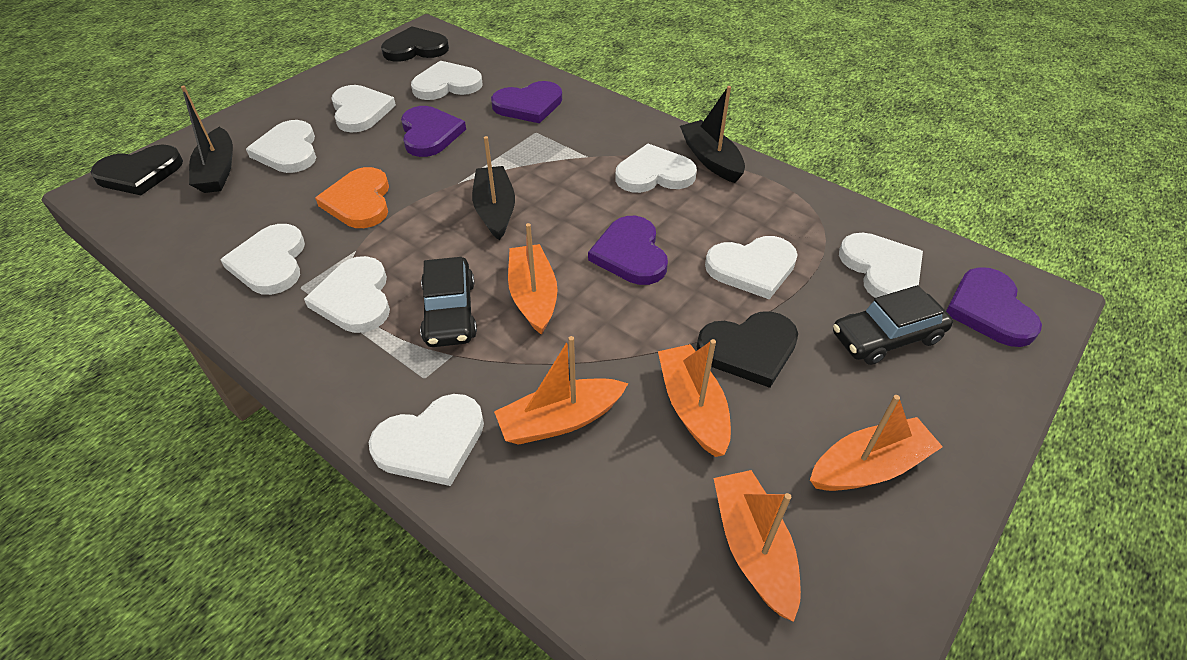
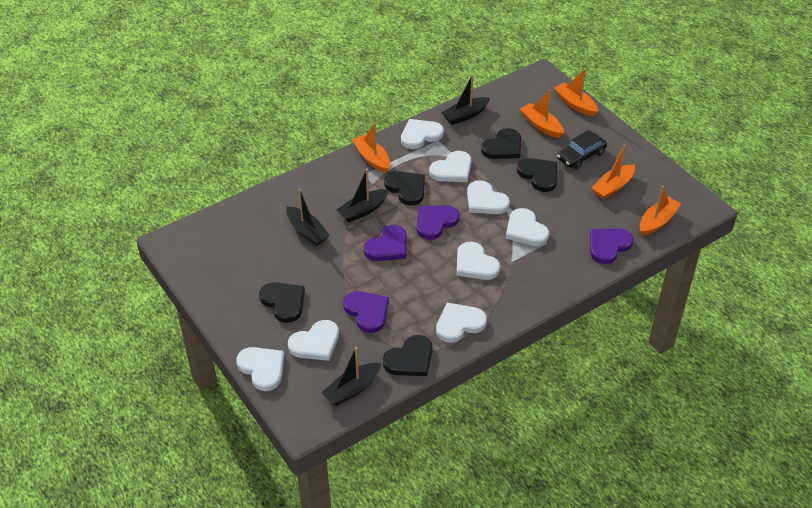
black boat: 3 -> 4
black car: 2 -> 1
black heart: 3 -> 5
orange heart: 1 -> 0
white heart: 9 -> 8

